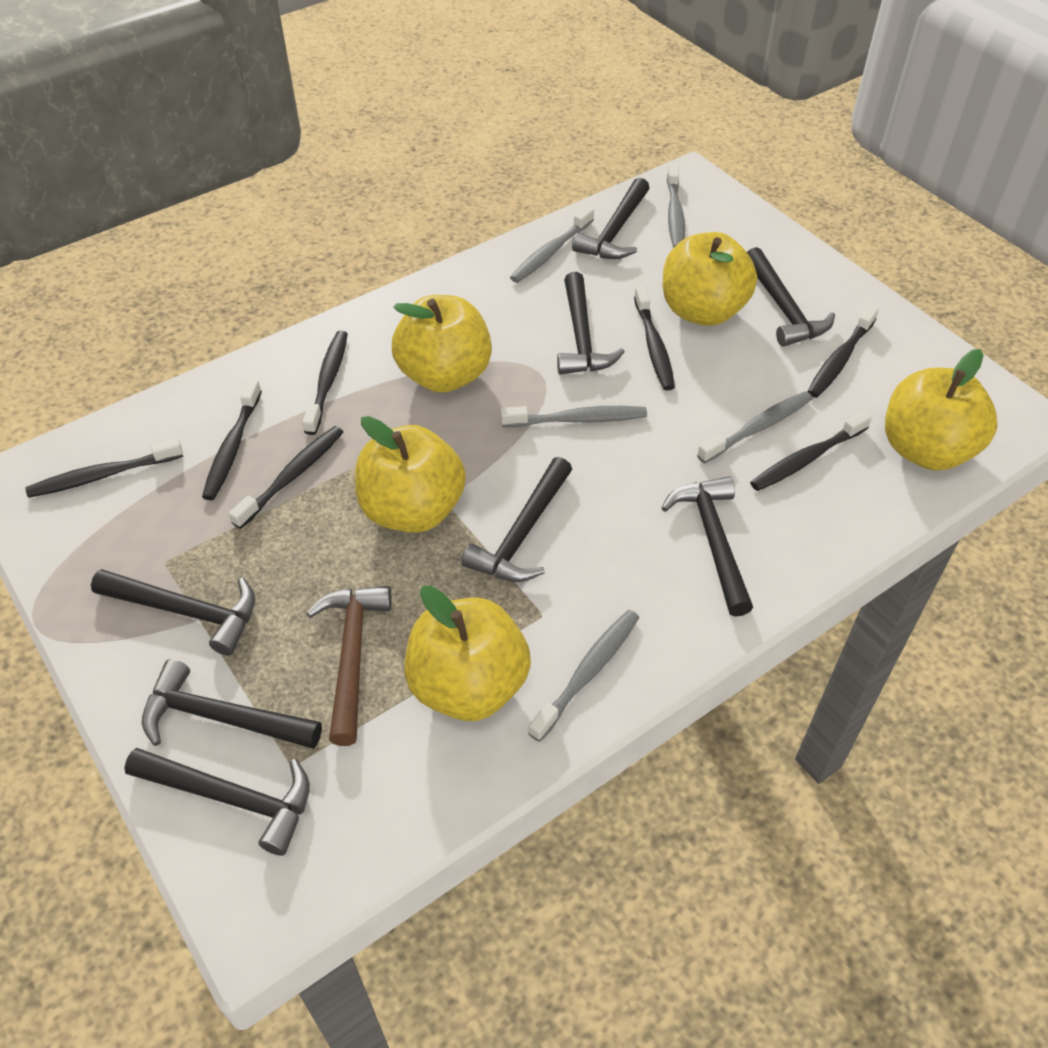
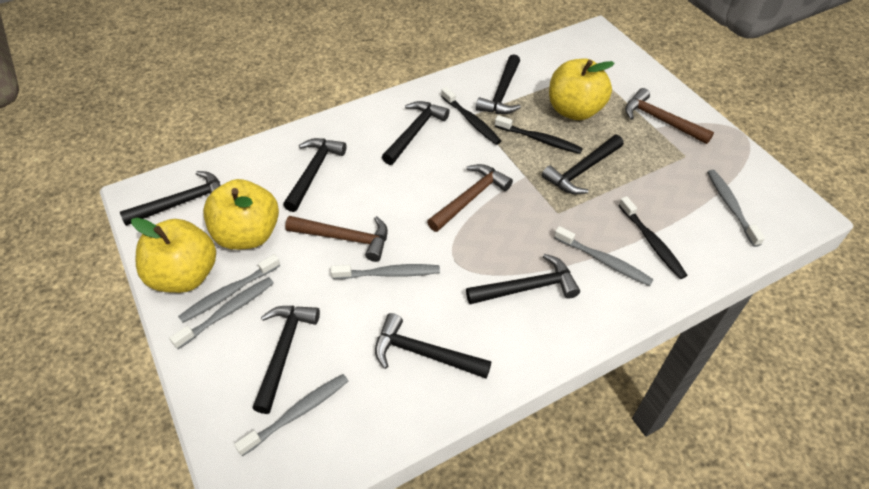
black toothbrush: 7 -> 3
brown hammer: 1 -> 3
grey toothbrush: 5 -> 6
yellow apple: 5 -> 3

